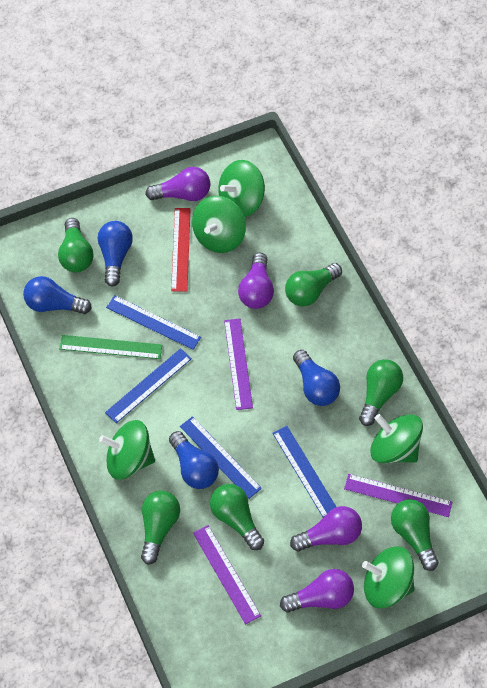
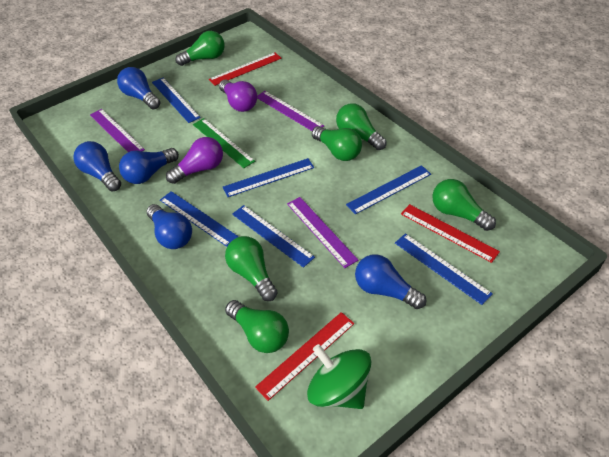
blue light bulb: 4 -> 5
blue ruler: 4 -> 6
green spinning top: 5 -> 1
purple light bulb: 4 -> 2
red ruler: 1 -> 3

